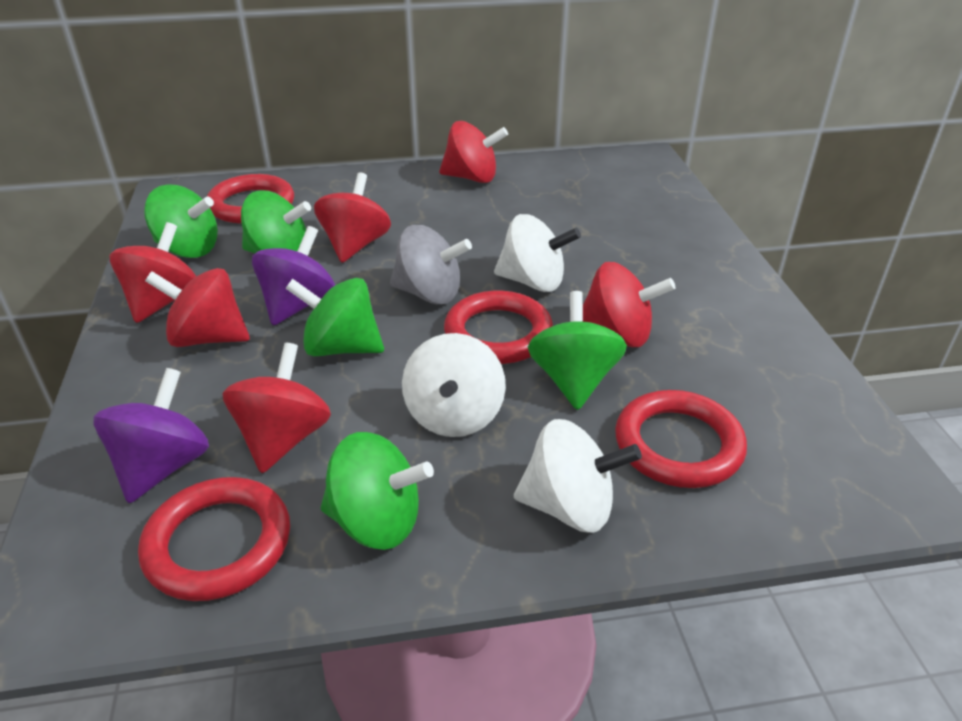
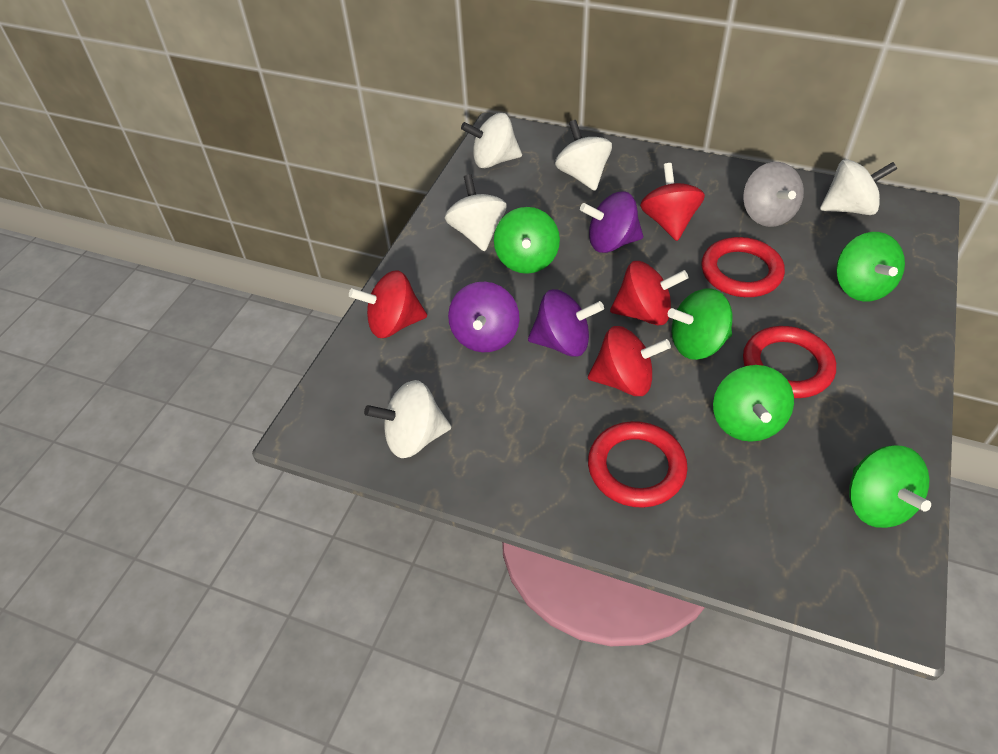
purple spinning top: 2 -> 3
red ring: 4 -> 3
red spinning top: 6 -> 4
white spinning top: 3 -> 5

